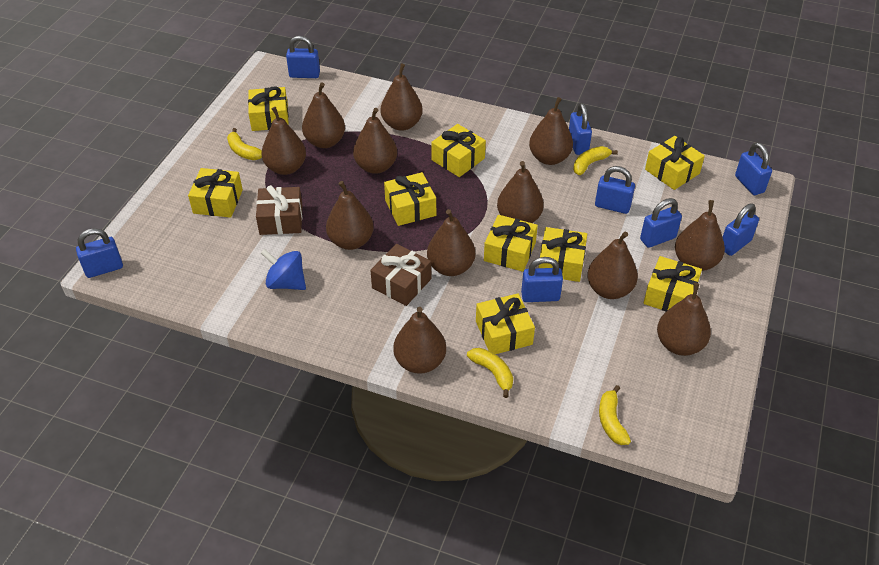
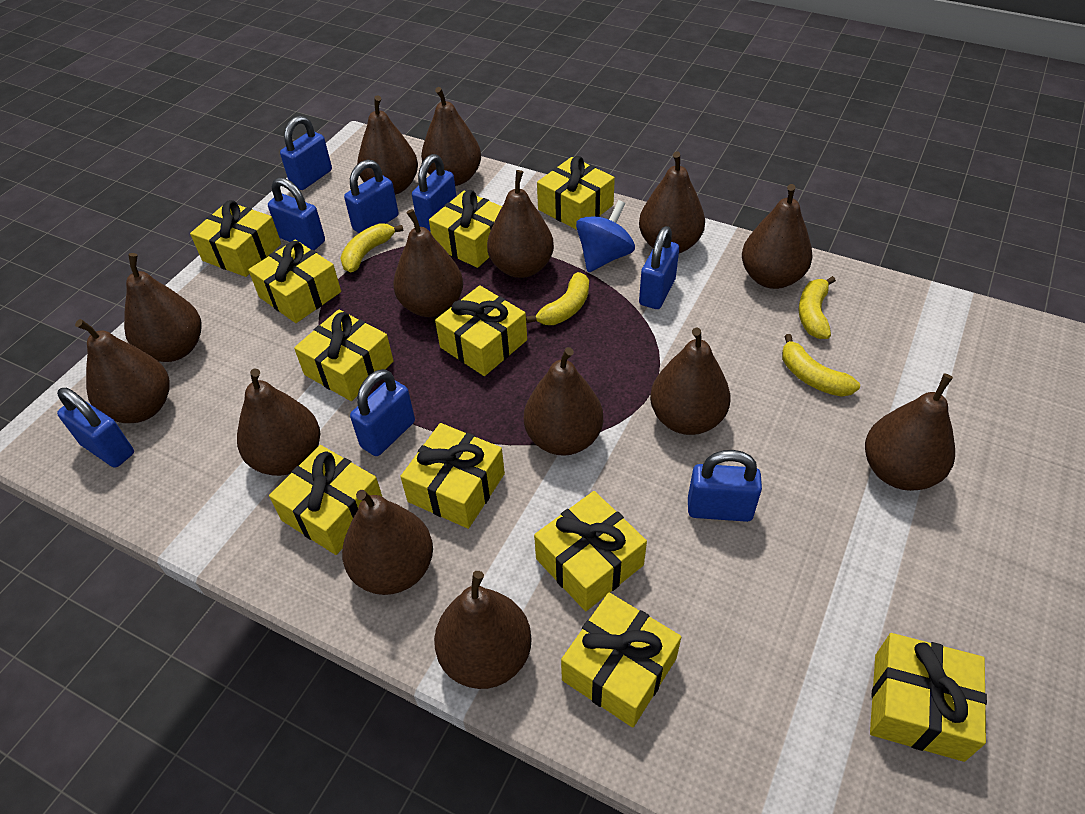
brown gift: 2 -> 0
brown pear: 12 -> 14
yellow gift: 9 -> 11

